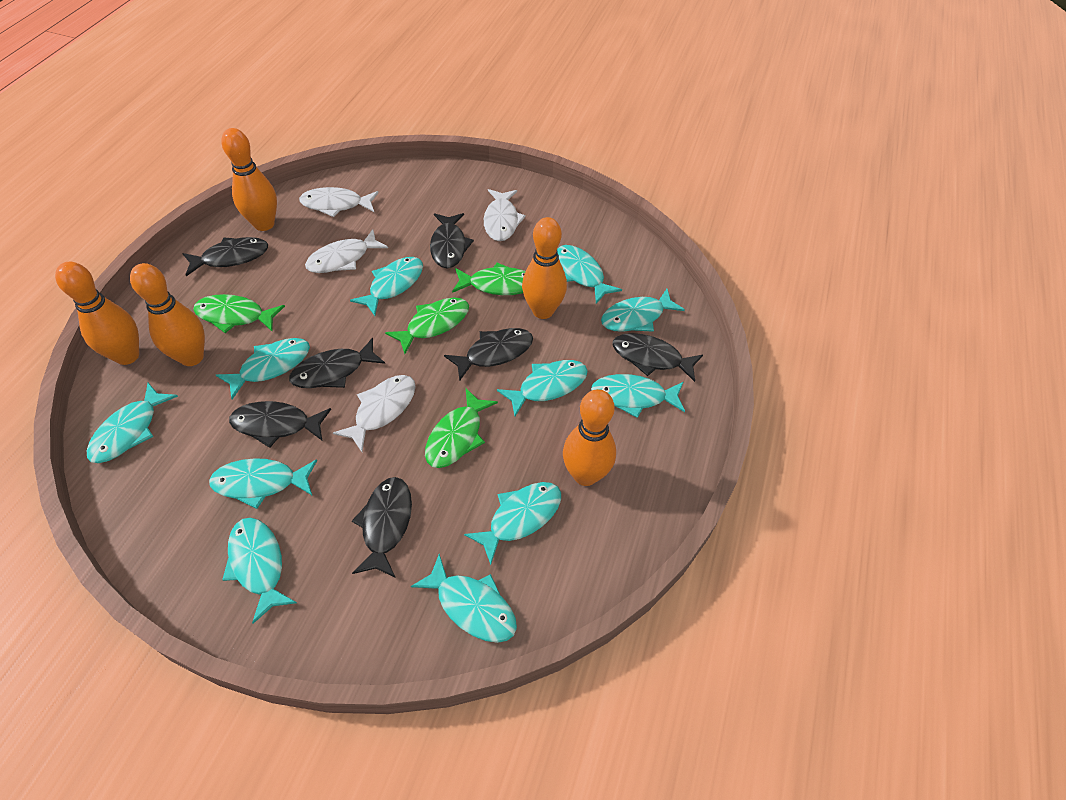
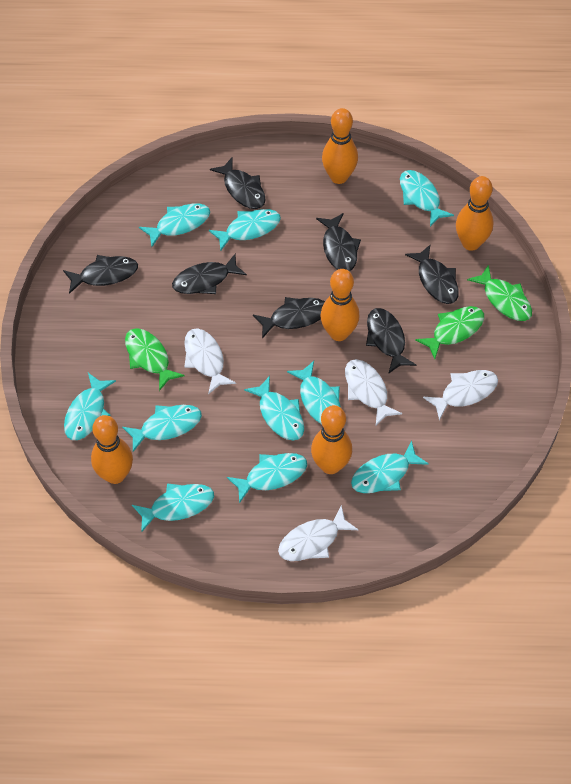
green fish: 4 -> 3
turquoise fish: 11 -> 10

